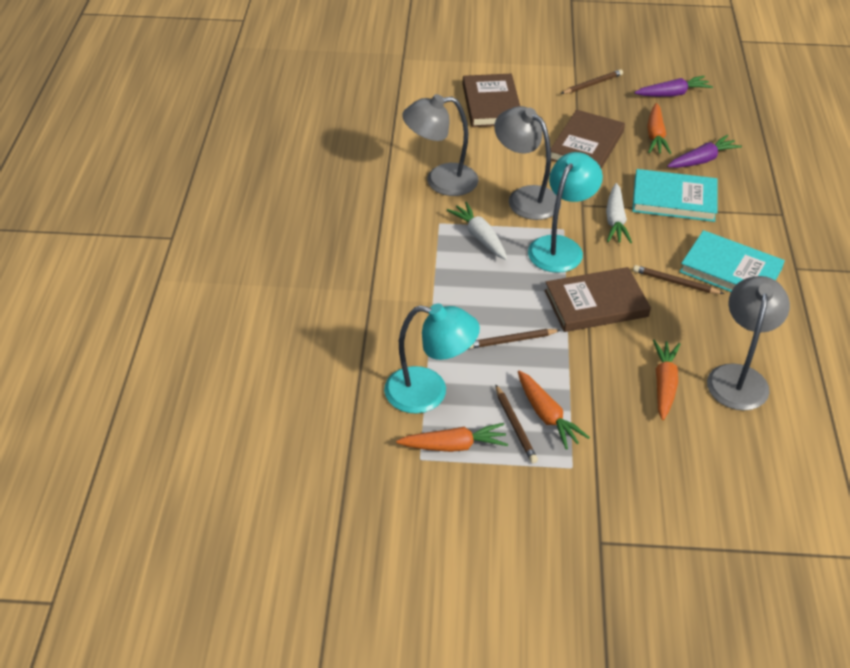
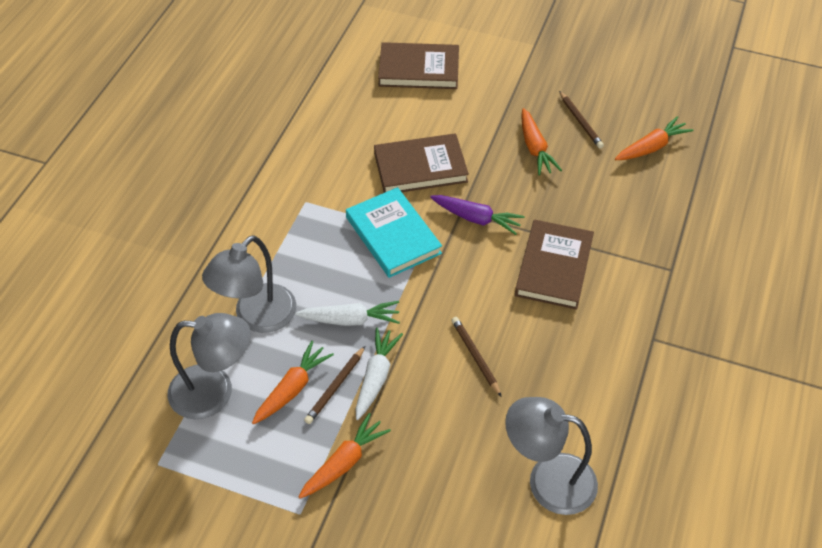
brown pencil: 4 -> 3
purple carrot: 2 -> 1
turquoise book: 2 -> 1
turquoise lamp: 2 -> 0

